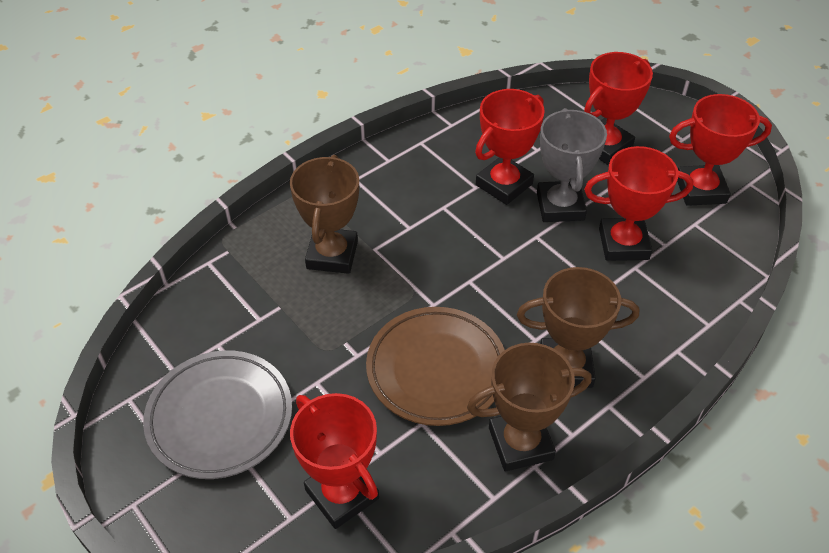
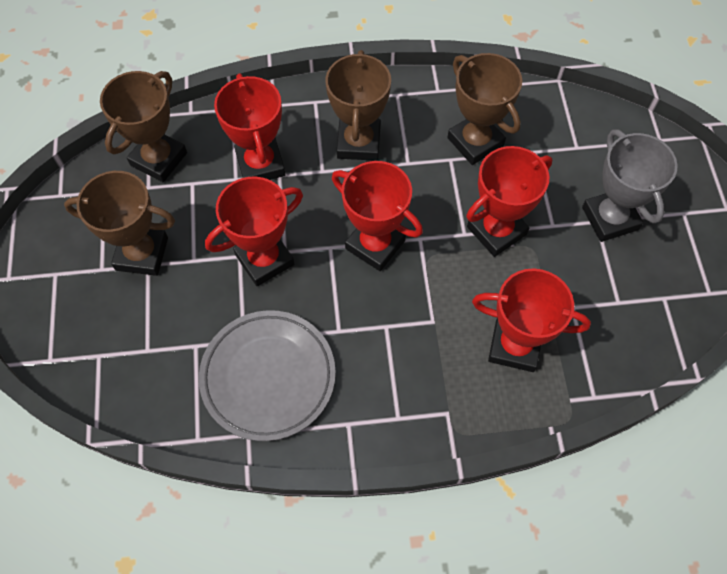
brown plate: 1 -> 0
brown trophy: 3 -> 4

